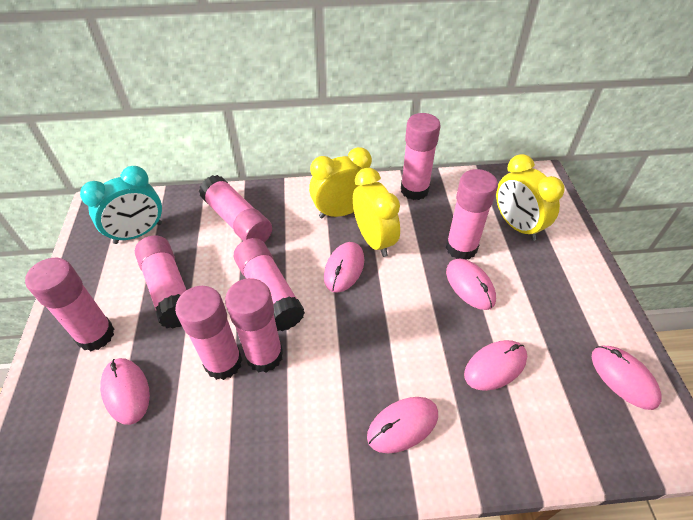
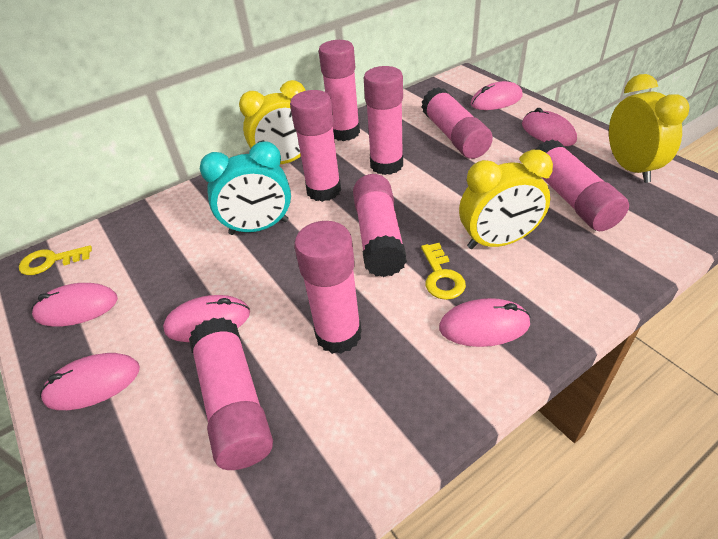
yellow key: 0 -> 2

